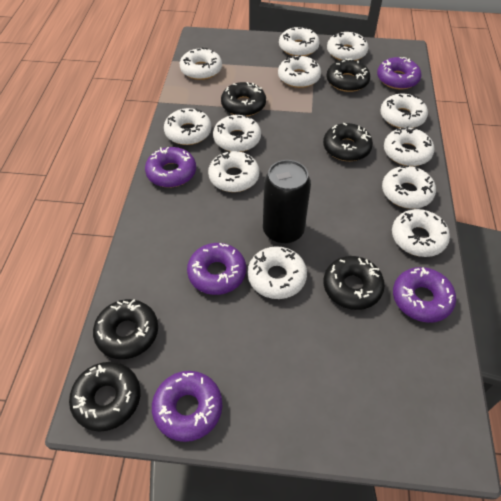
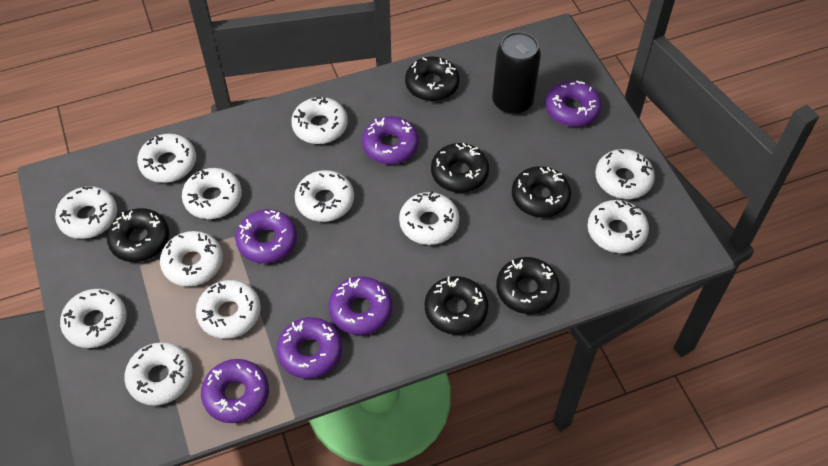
purple donut: 5 -> 6

